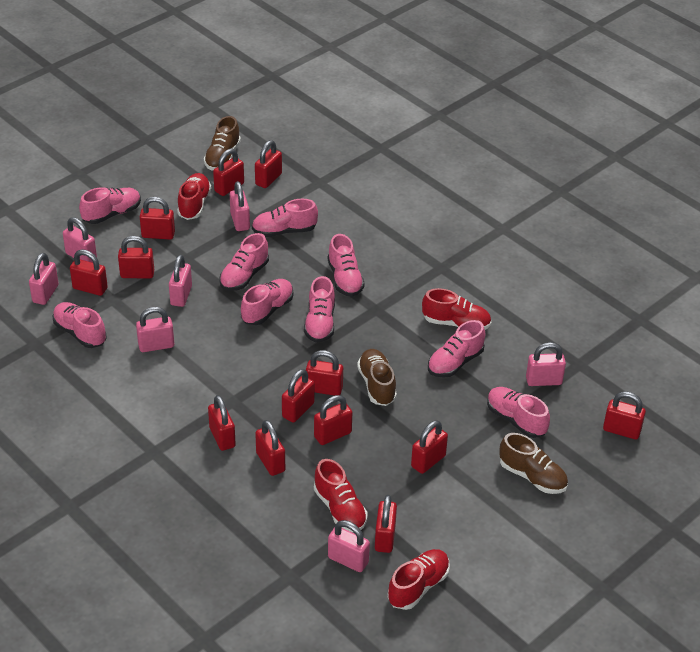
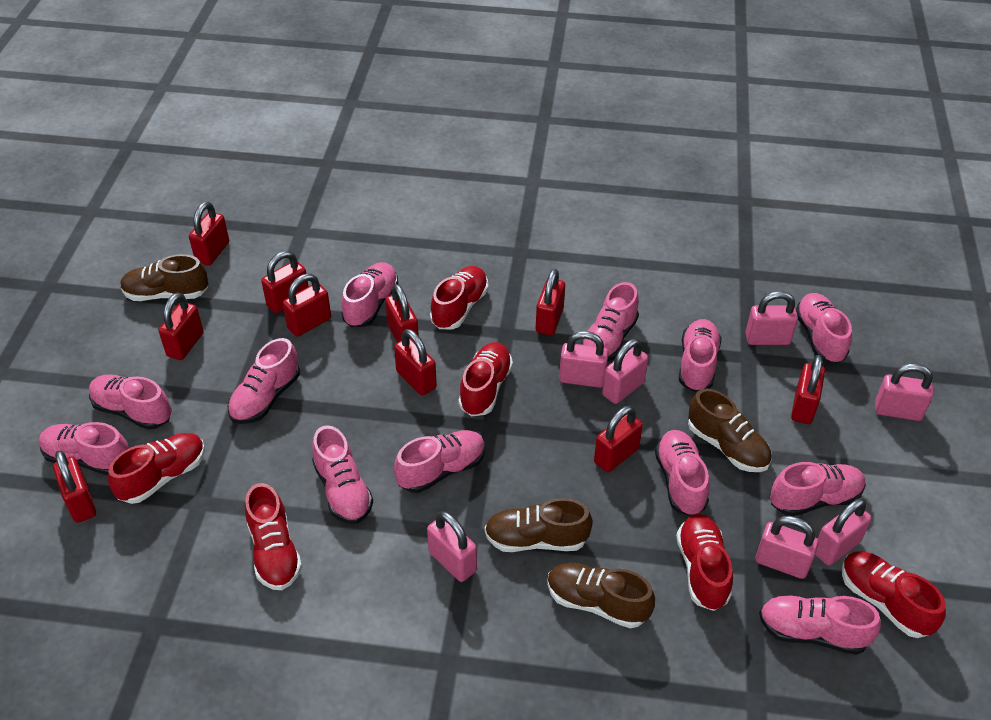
brown shoe: 3 -> 4
pink shoe: 9 -> 12
red padlock: 13 -> 10
red shoe: 4 -> 6

